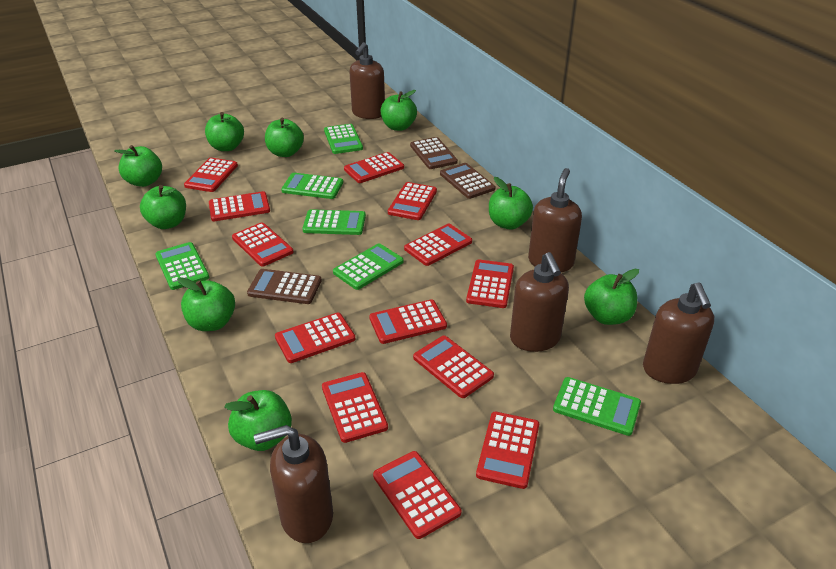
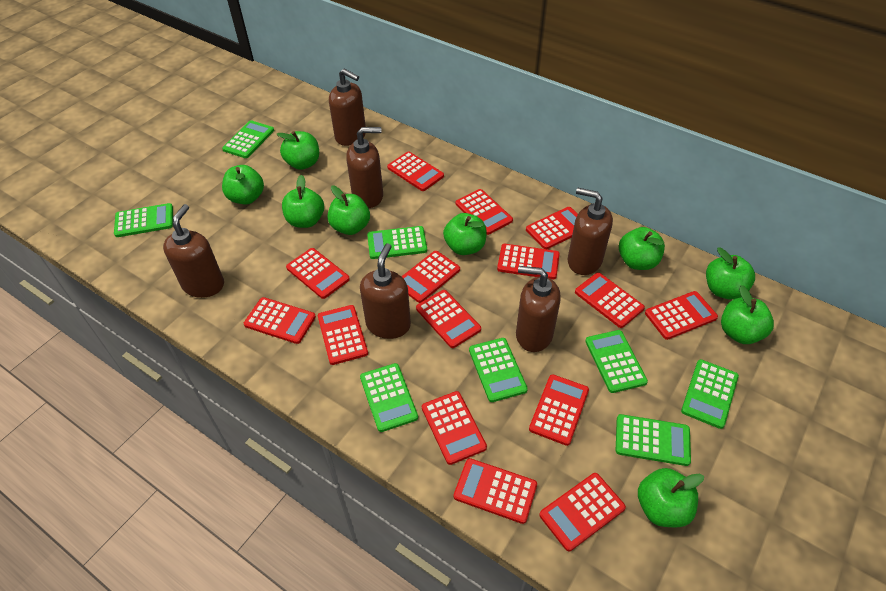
brown calculator: 3 -> 0
brown soap dispenser: 5 -> 6
green calculator: 6 -> 8
red calculator: 13 -> 15

